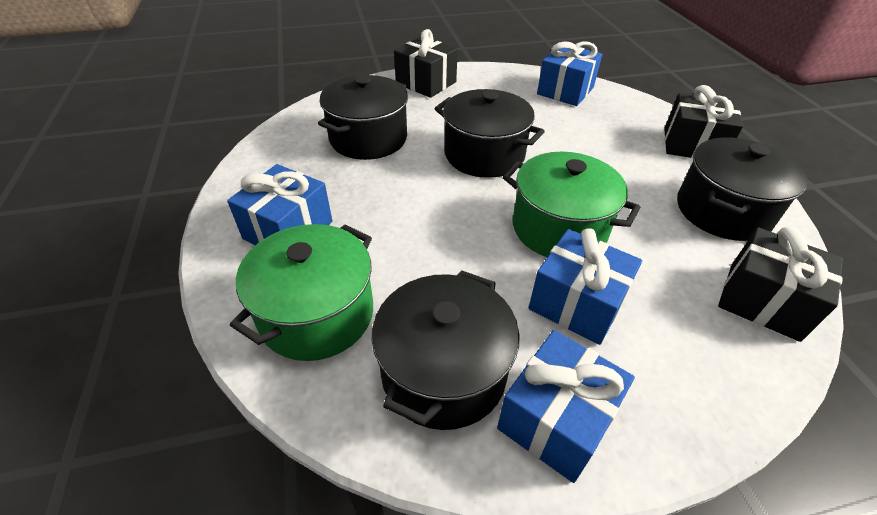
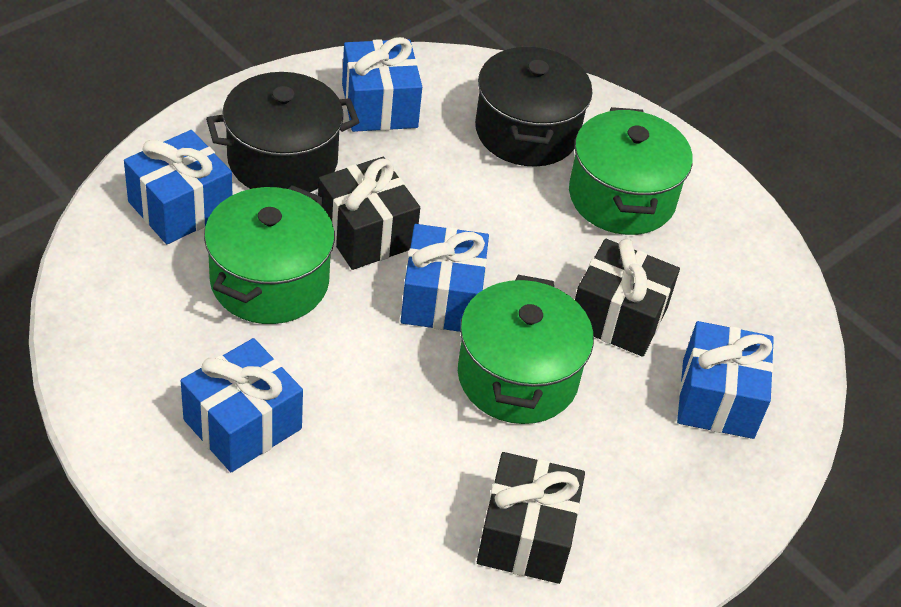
black pot: 4 -> 2
blue gift: 4 -> 5
green pot: 2 -> 3

